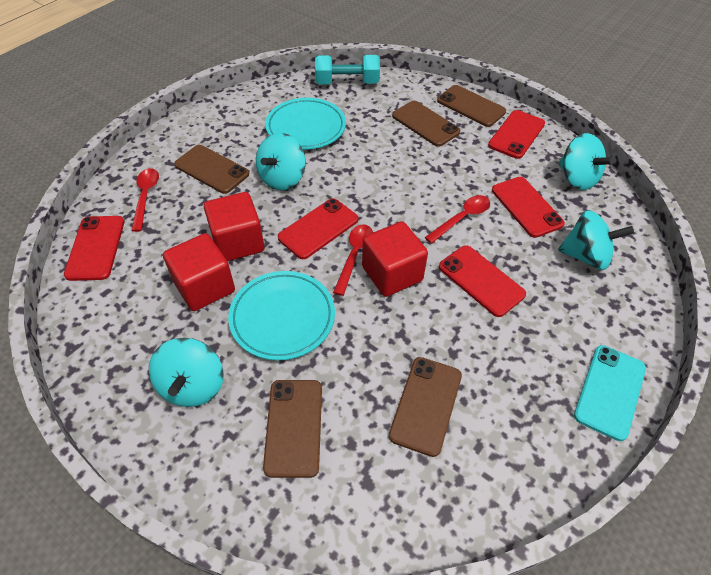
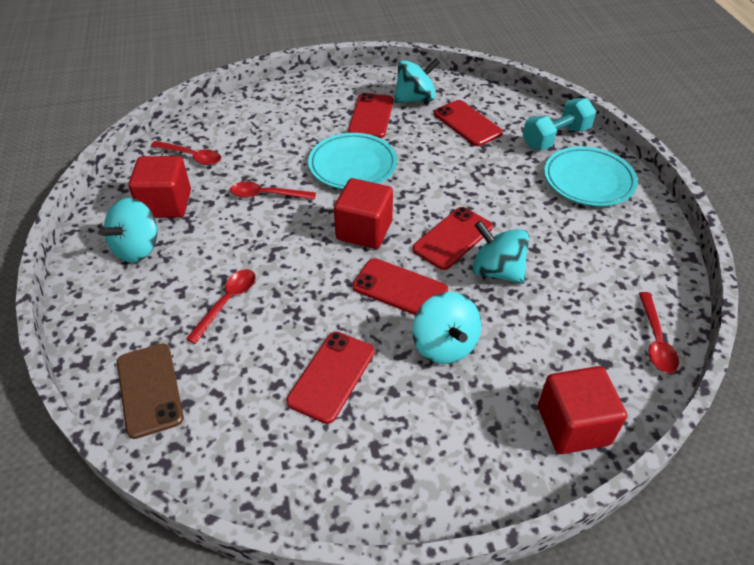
brown phone: 5 -> 1
red spoon: 3 -> 4
turquoise phone: 1 -> 0

